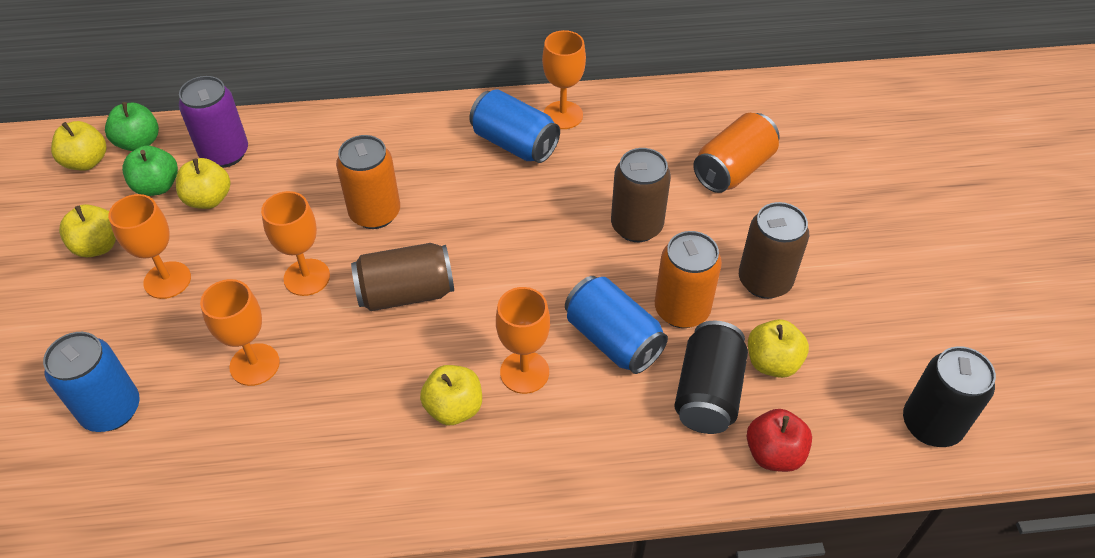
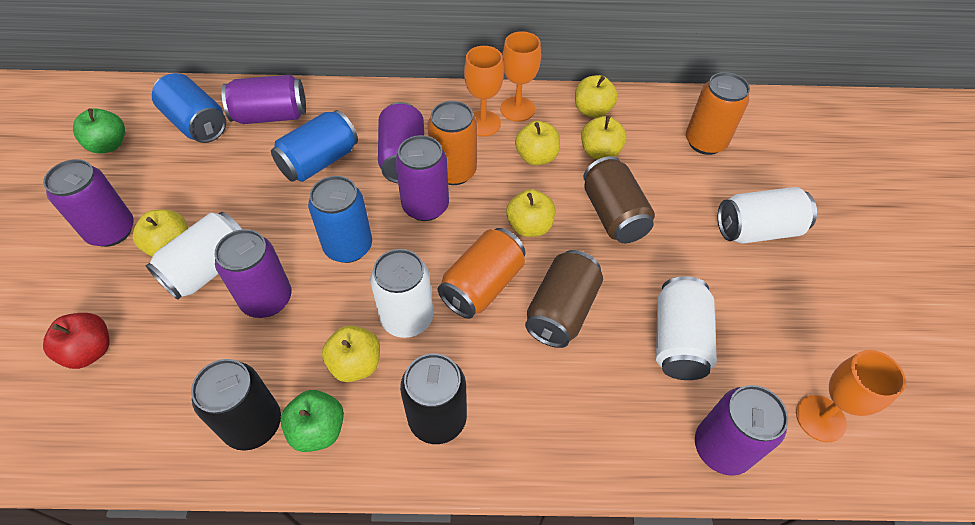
brown can: 3 -> 2
orange goblet: 5 -> 3
purple can: 1 -> 6
white can: 0 -> 4
yellow apple: 5 -> 6

